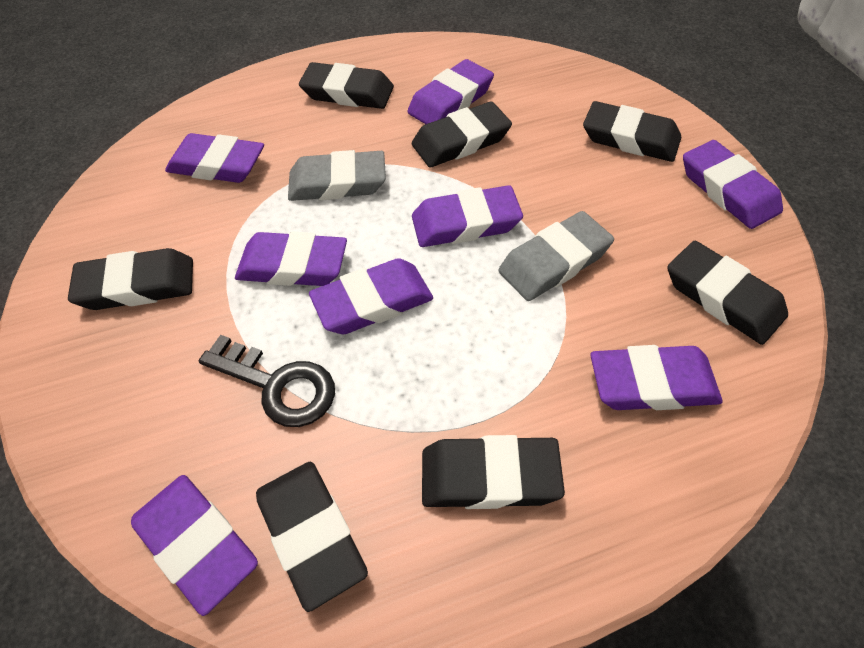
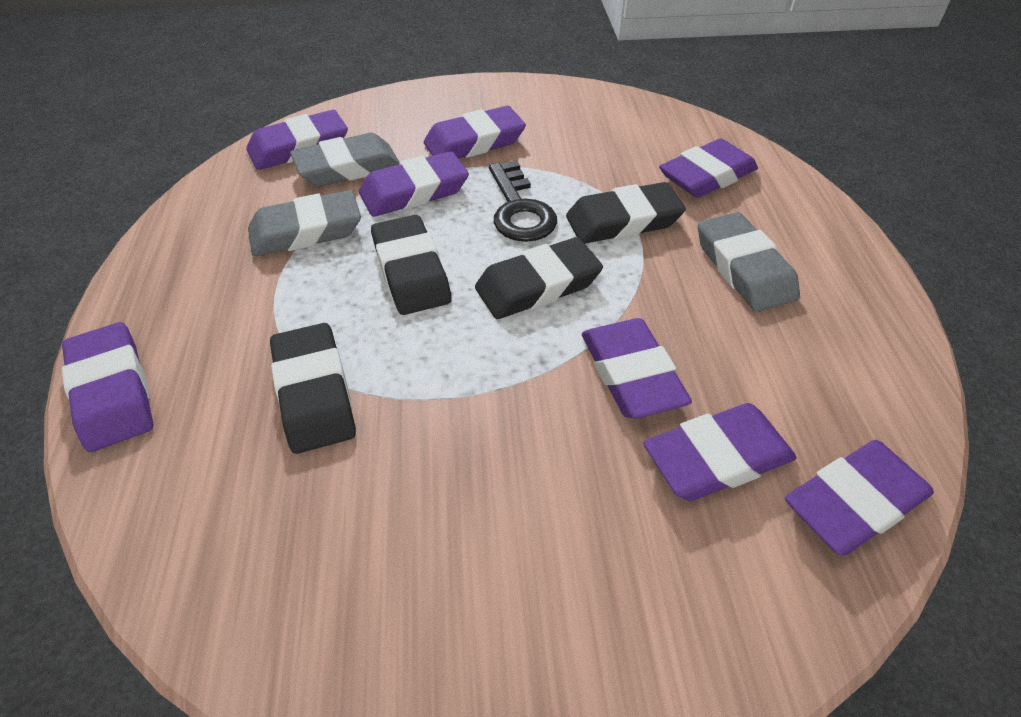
black eraser: 7 -> 4
grey eraser: 2 -> 3

